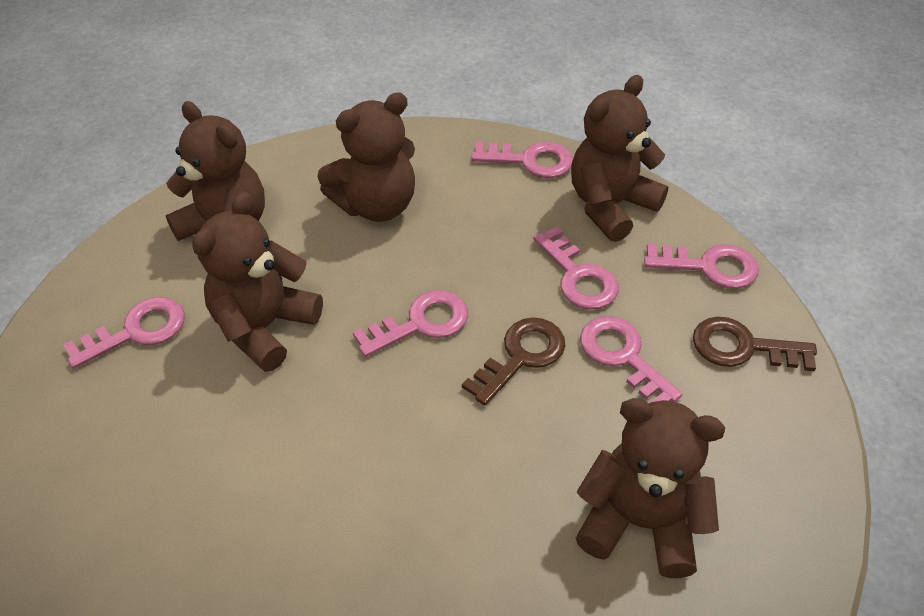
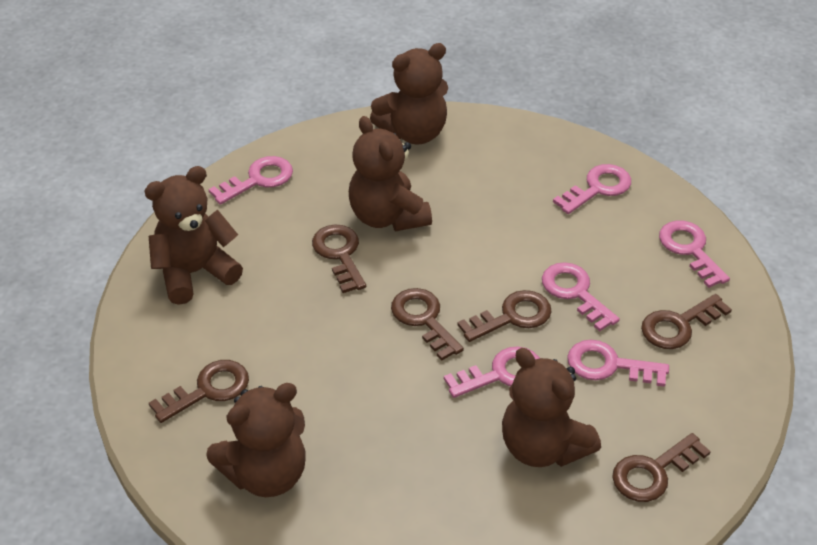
brown key: 2 -> 6

